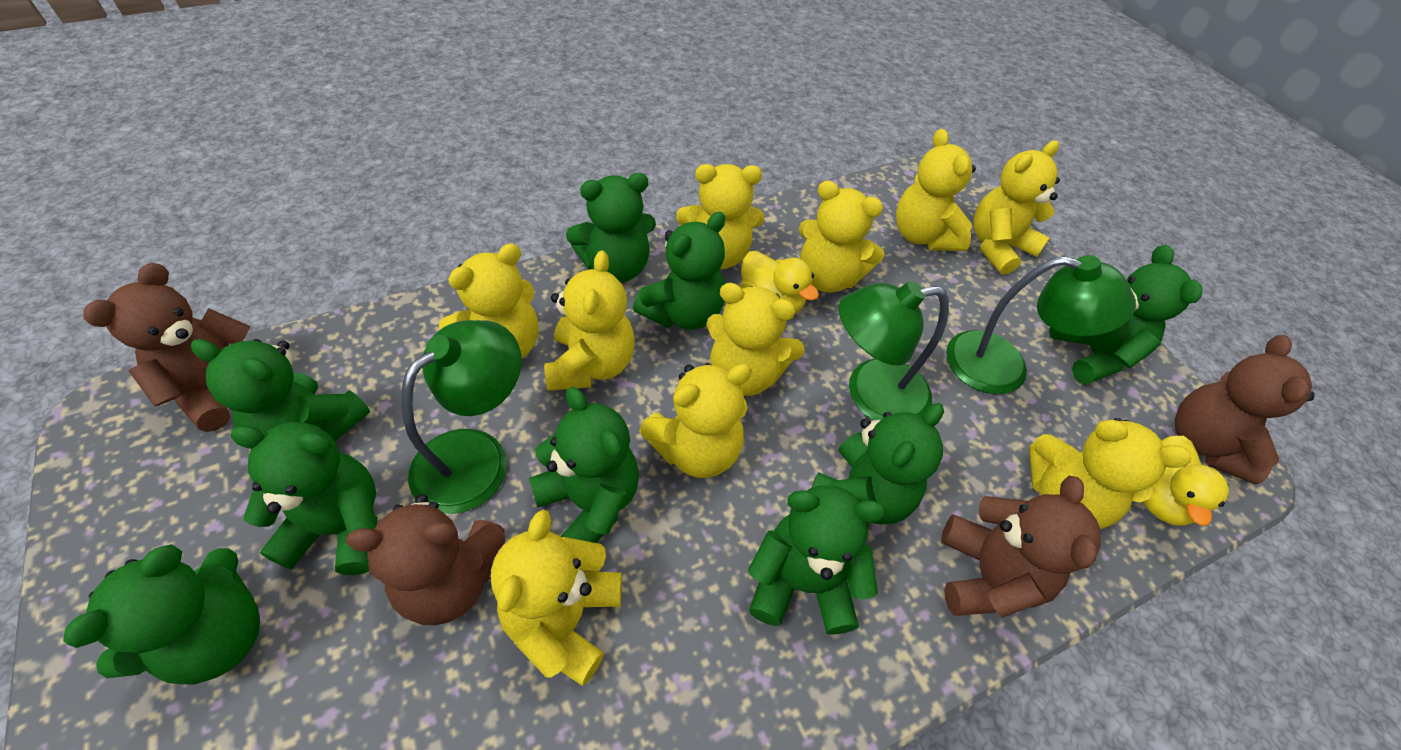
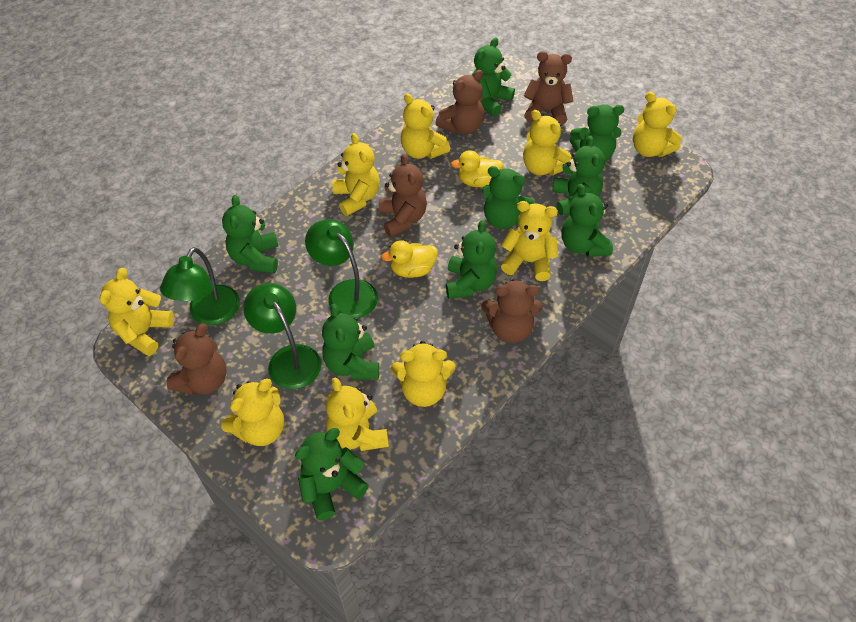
brown teddy bear: 4 -> 5
yellow teddy bear: 10 -> 9

